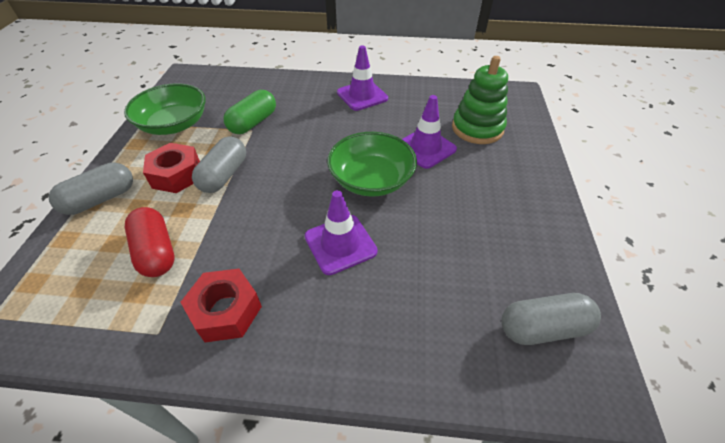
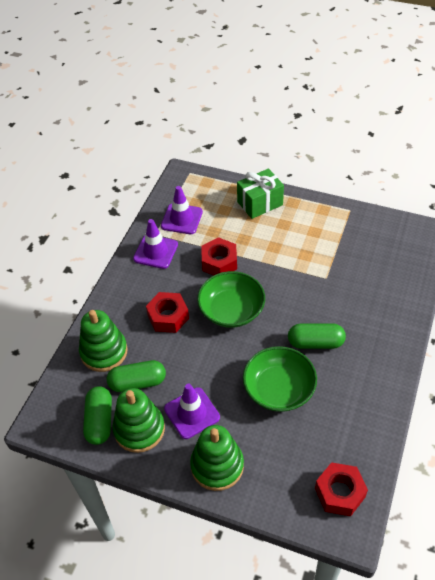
green capsule: 1 -> 3
green gift: 0 -> 1
green stacking toy: 1 -> 3
grey capsule: 3 -> 0
red capsule: 1 -> 0
red nut: 2 -> 3

